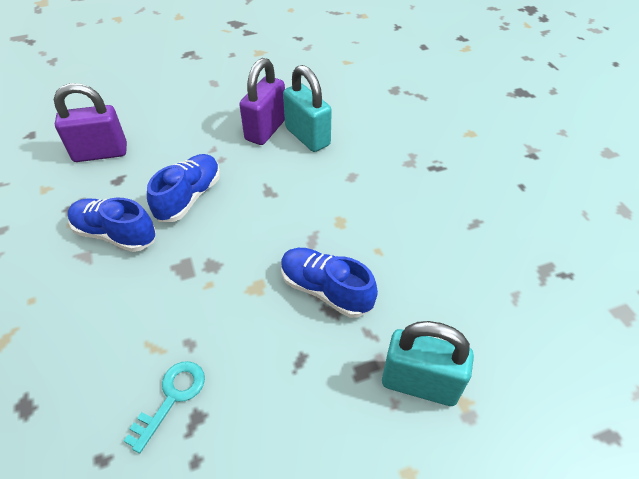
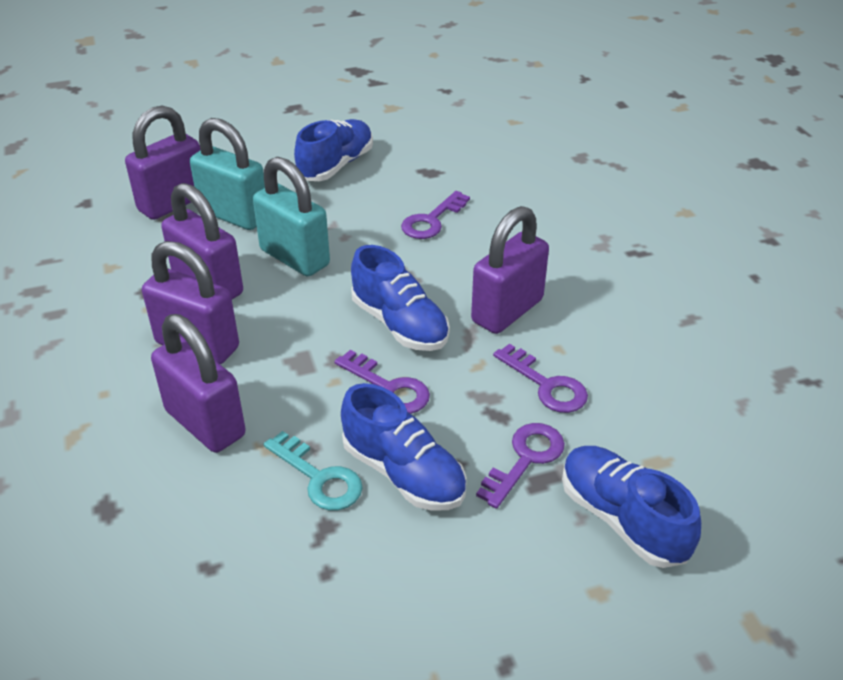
blue shoe: 3 -> 4
purple key: 0 -> 4
purple padlock: 2 -> 5

